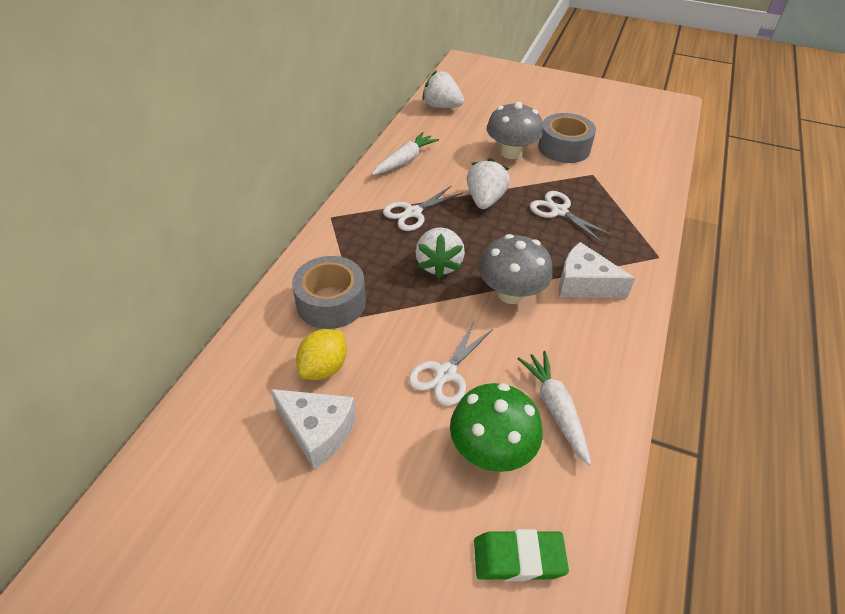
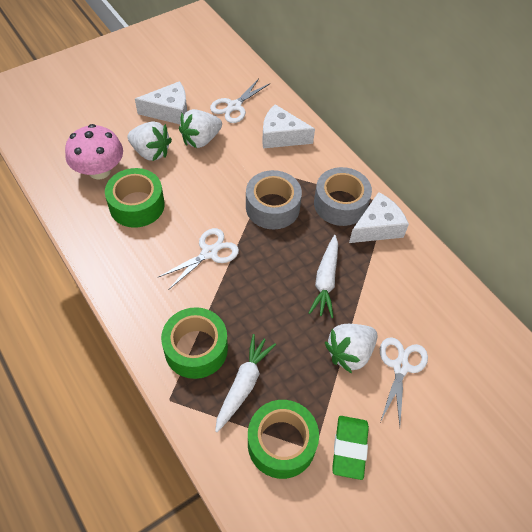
green mushroom: 1 -> 0
green tape: 0 -> 3
grey mushroom: 2 -> 0
pink mushroom: 0 -> 1
white cheese: 2 -> 3
yellow lemon: 1 -> 0

